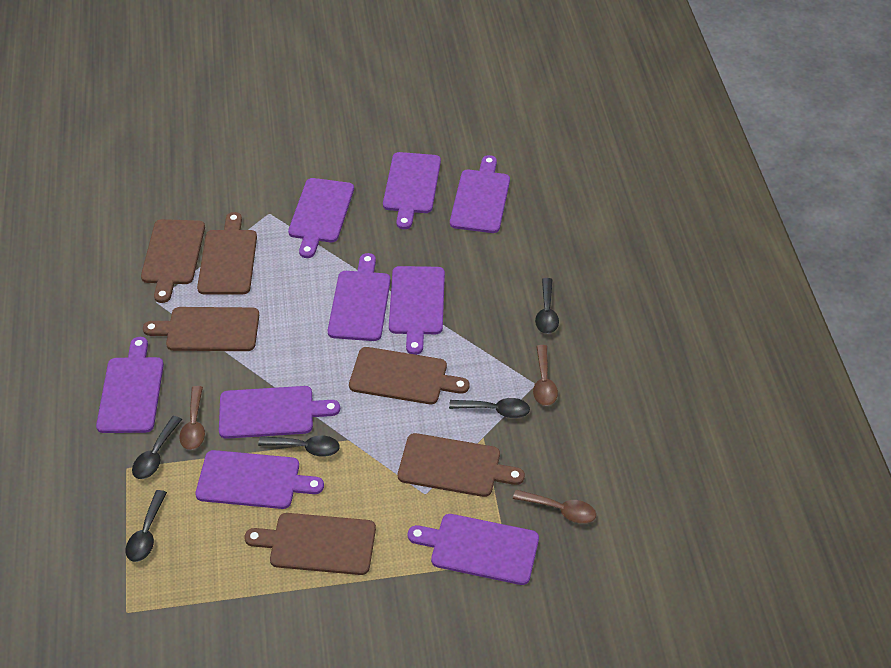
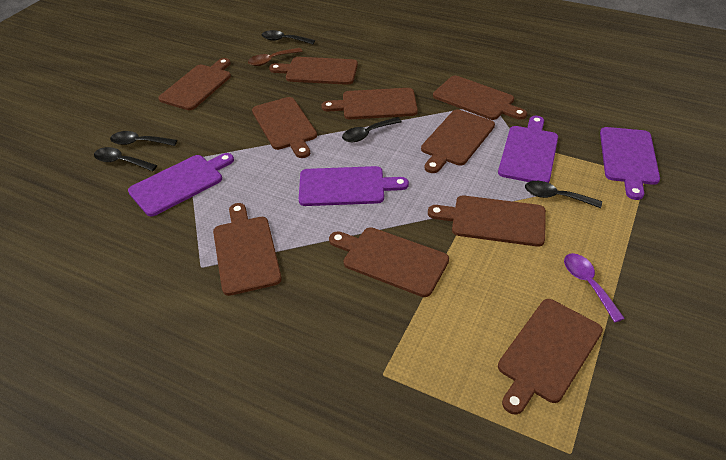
brown cutting board: 6 -> 10
brown spoon: 3 -> 1
purple cutting board: 9 -> 4
purple spoon: 0 -> 1

